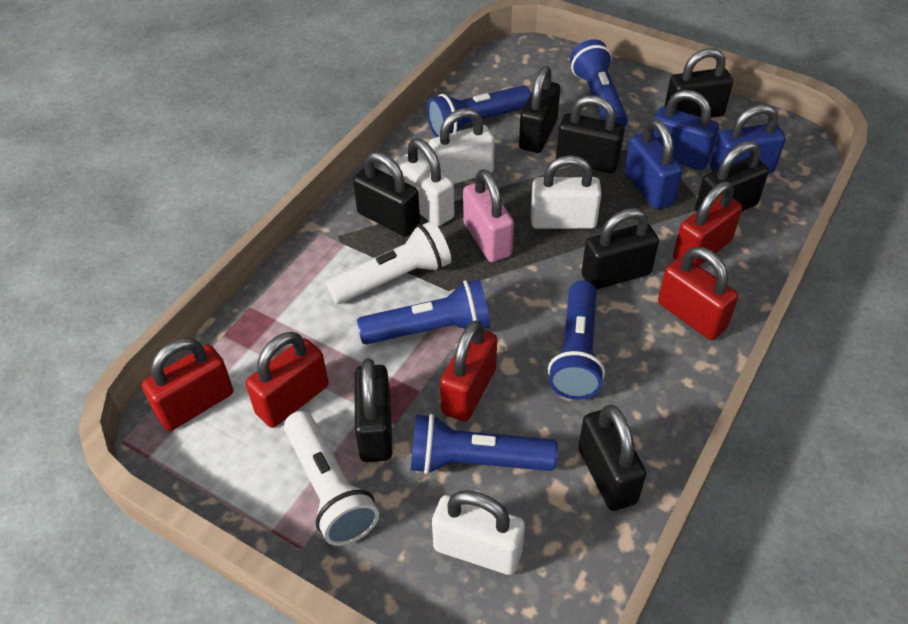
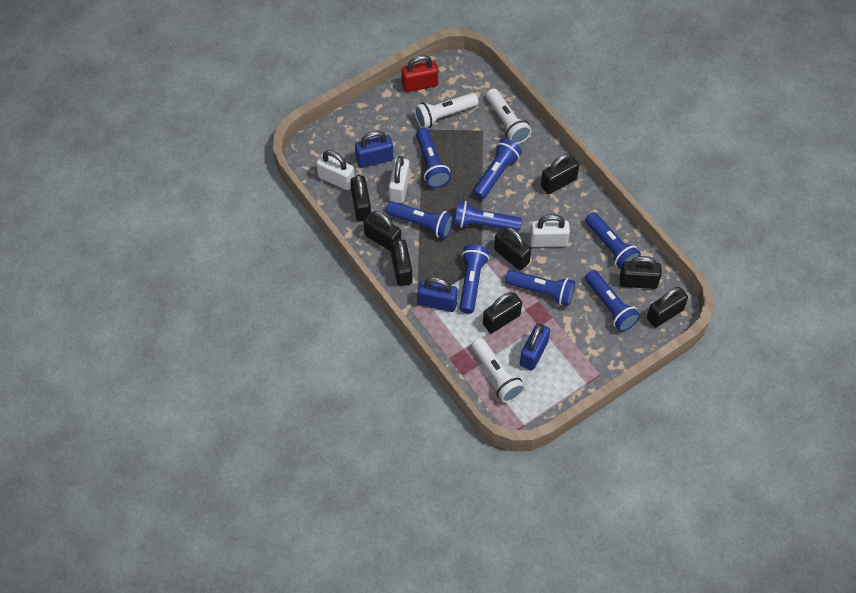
blue flashlight: 5 -> 8
pink padlock: 1 -> 0
red padlock: 5 -> 1
white flashlight: 2 -> 3
white padlock: 4 -> 3

